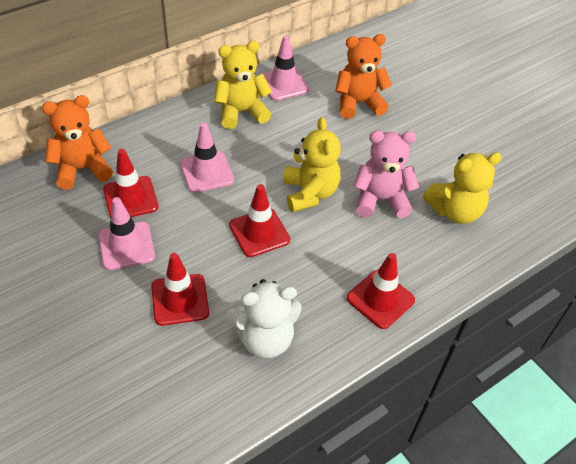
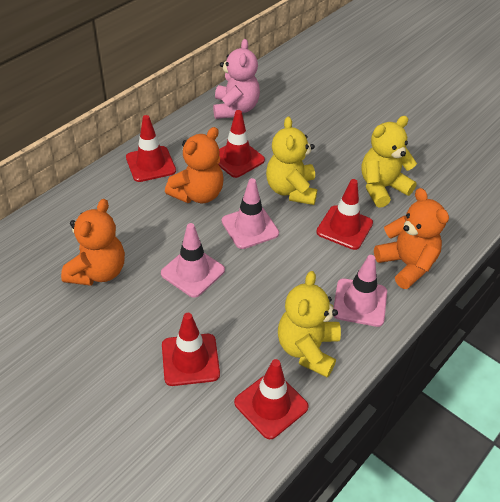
orange teddy bear: 2 -> 3
red traffic cone: 4 -> 5
white teddy bear: 1 -> 0

